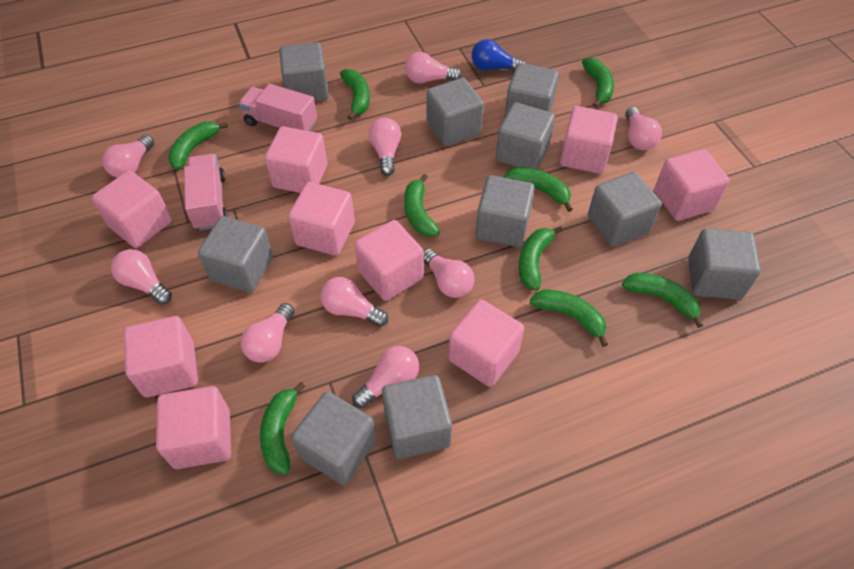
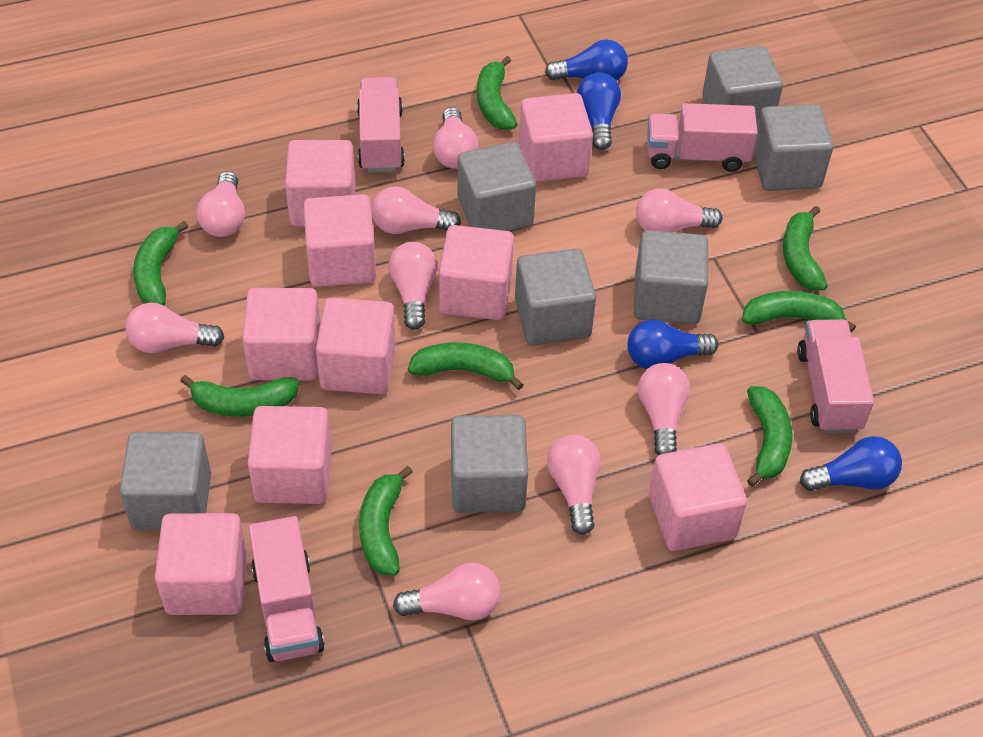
blue light bulb: 1 -> 4
green banana: 9 -> 8
grey cube: 10 -> 7
pink truck: 2 -> 4

